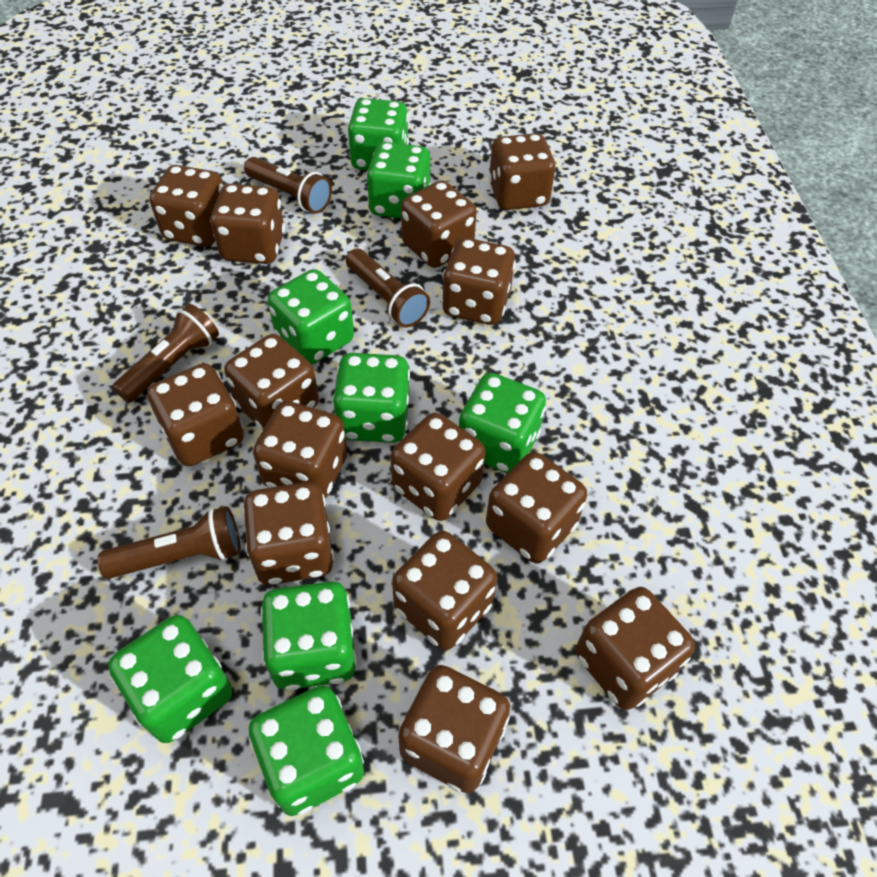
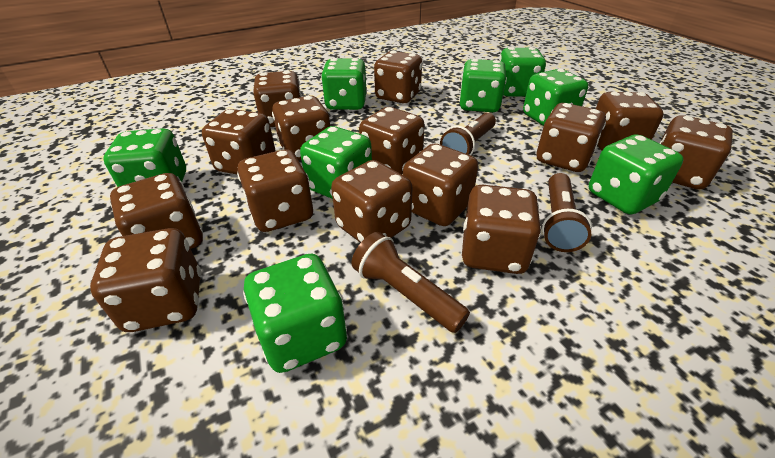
brown flashlight: 4 -> 3

